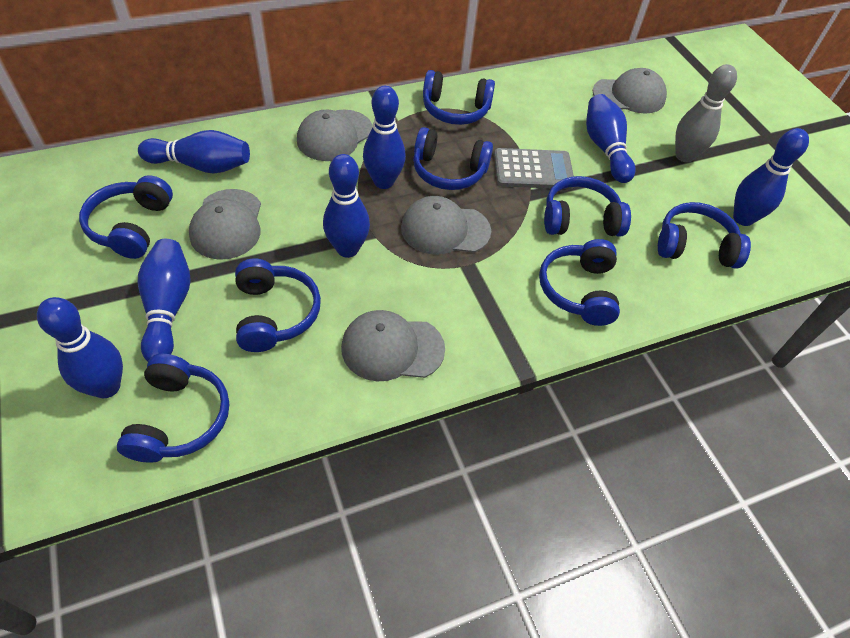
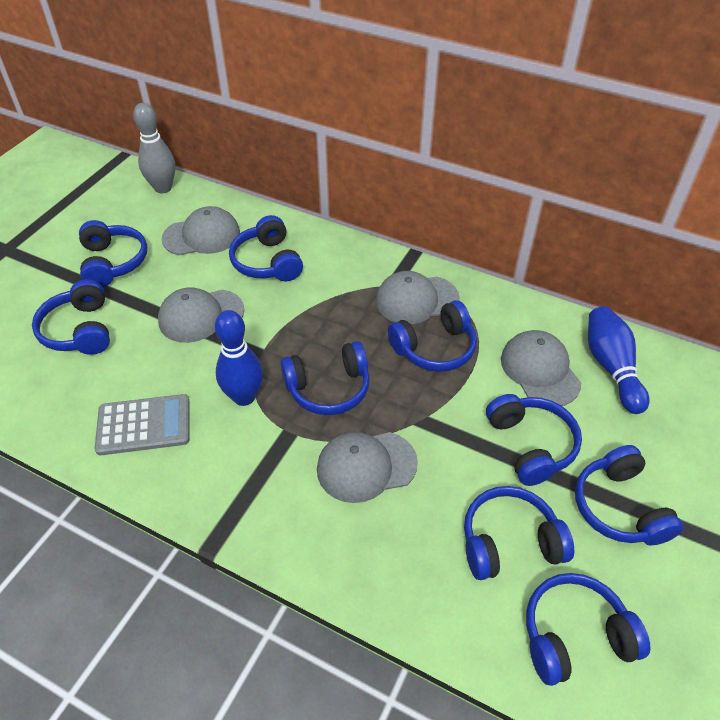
blue bowling pin: 7 -> 2
blue headphones: 8 -> 9

